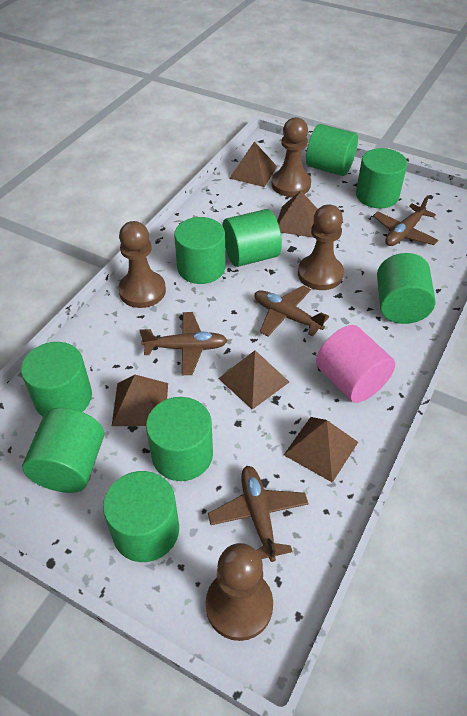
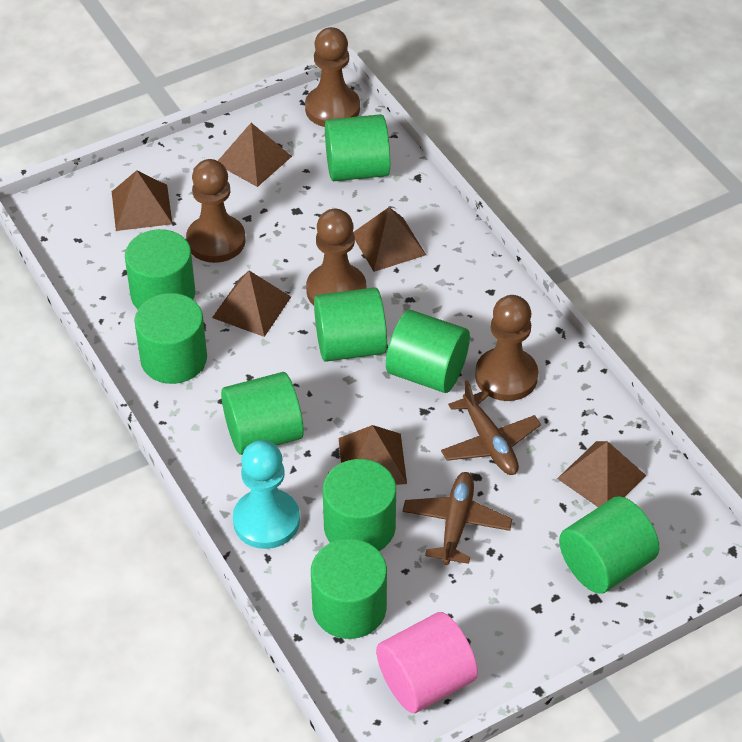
brown plane: 4 -> 2
brown pyramid: 5 -> 6
turquoise pawn: 0 -> 1

